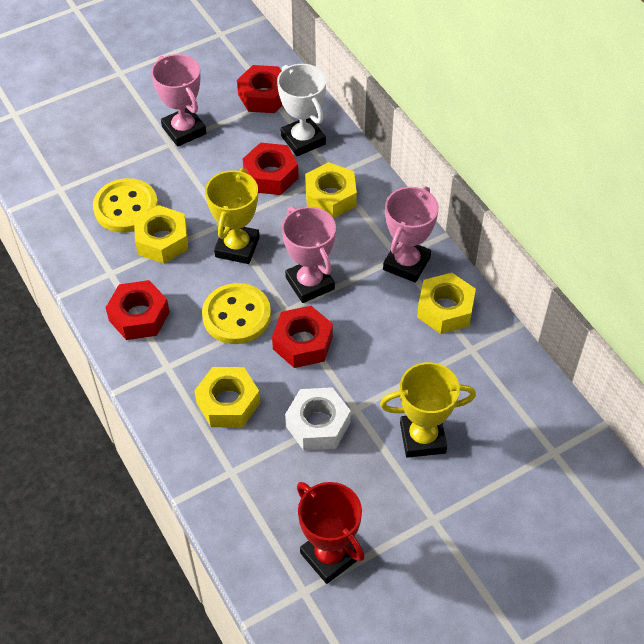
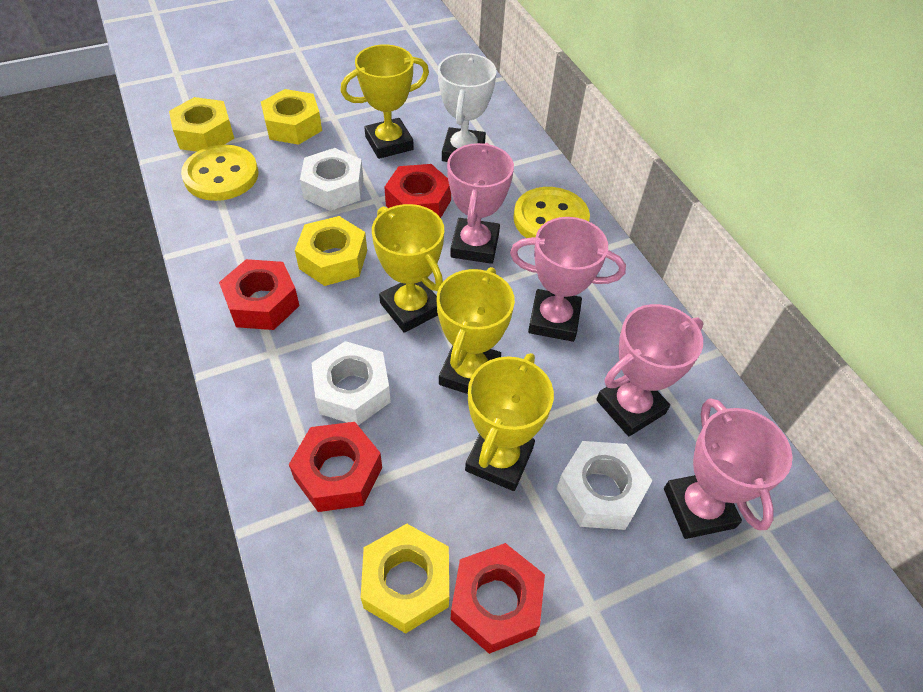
pink trophy: 3 -> 4
red trophy: 1 -> 0
white nut: 1 -> 3
yellow trophy: 2 -> 4

